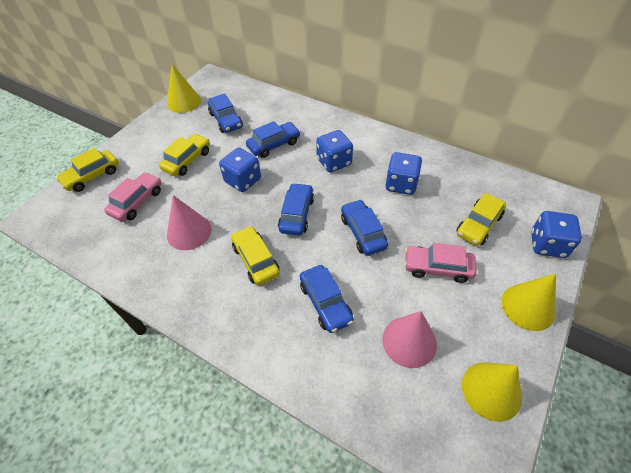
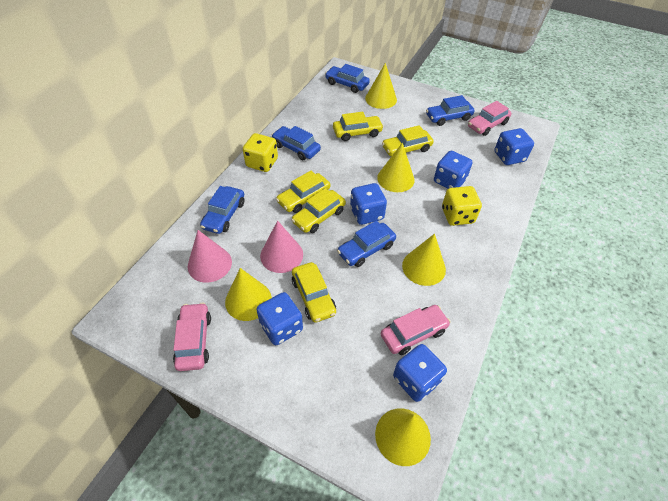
blue dice: 4 -> 5
pink car: 2 -> 3
yellow car: 4 -> 5
yellow cone: 3 -> 5
yellow dice: 0 -> 2

